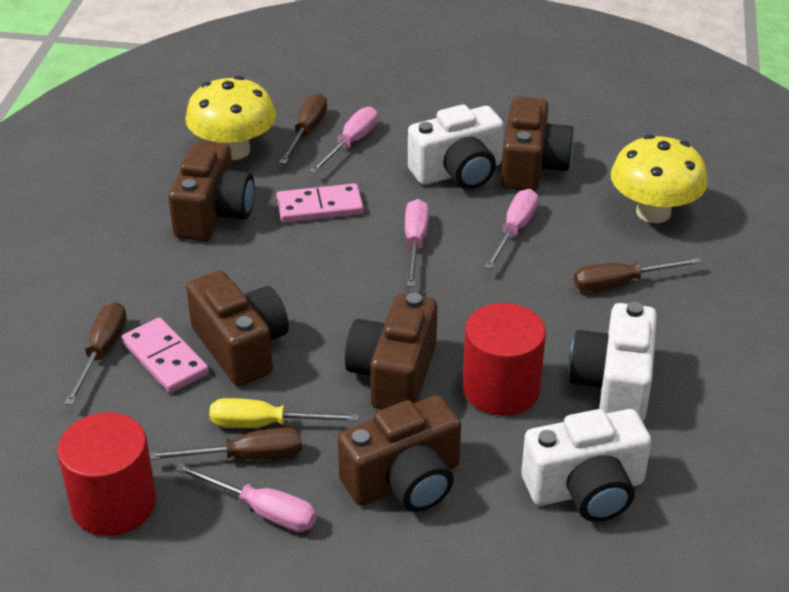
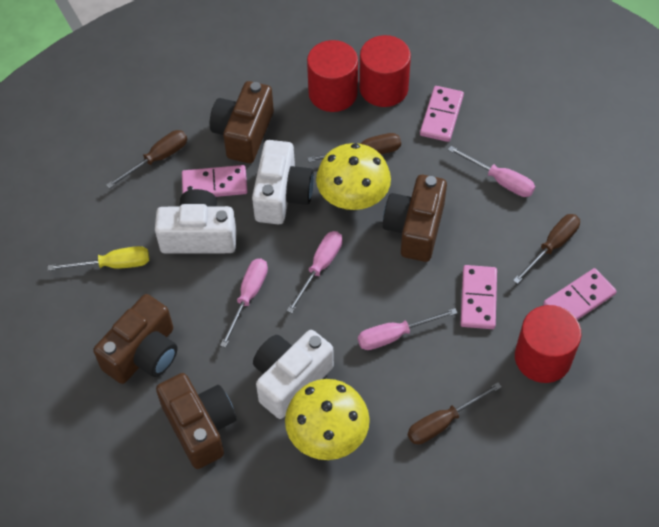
brown camera: 5 -> 4
pink domino: 2 -> 4
red cylinder: 2 -> 3

